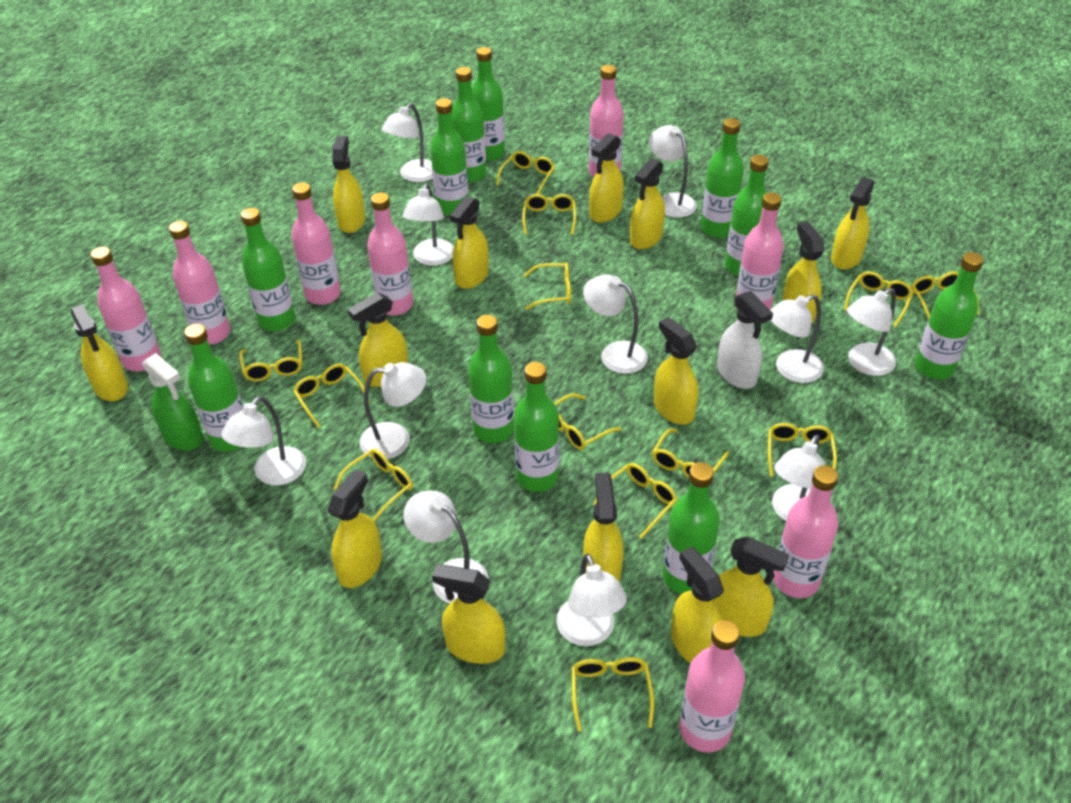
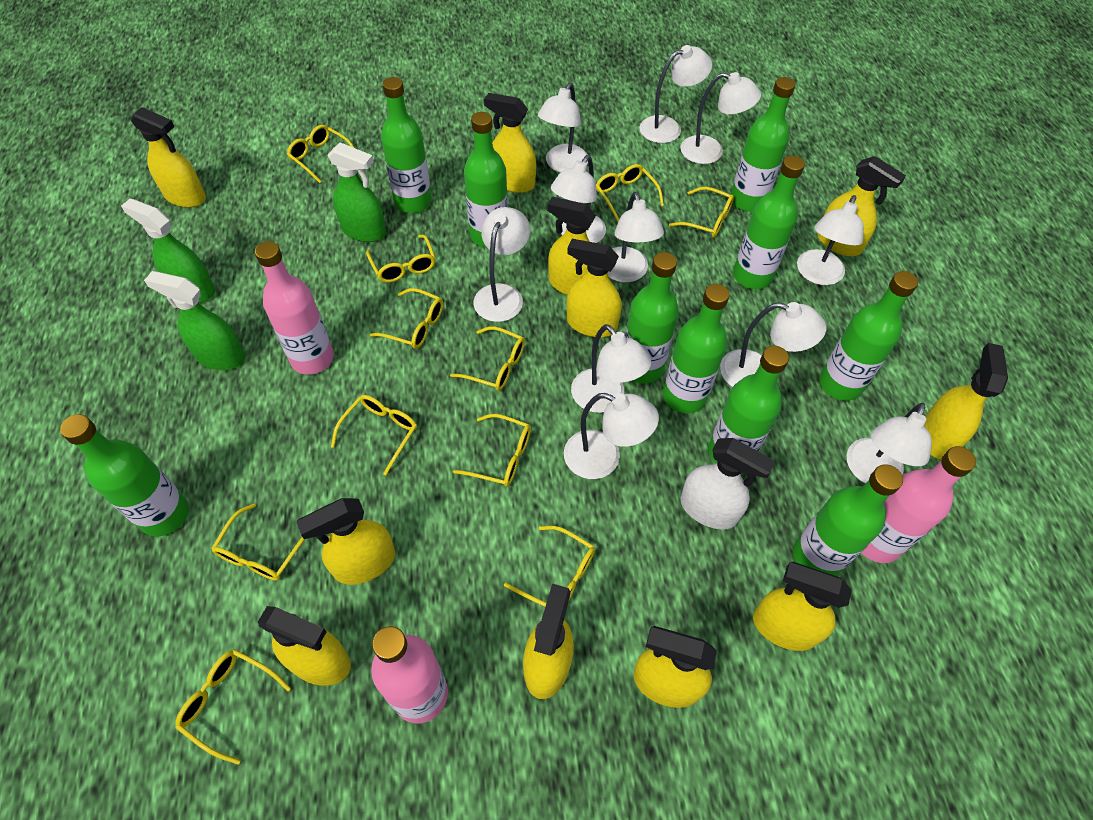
green bottle: 11 -> 10
green spray bottle: 1 -> 3
pink bottle: 8 -> 3
yellow glasses: 13 -> 11
yellow spray bottle: 14 -> 11

